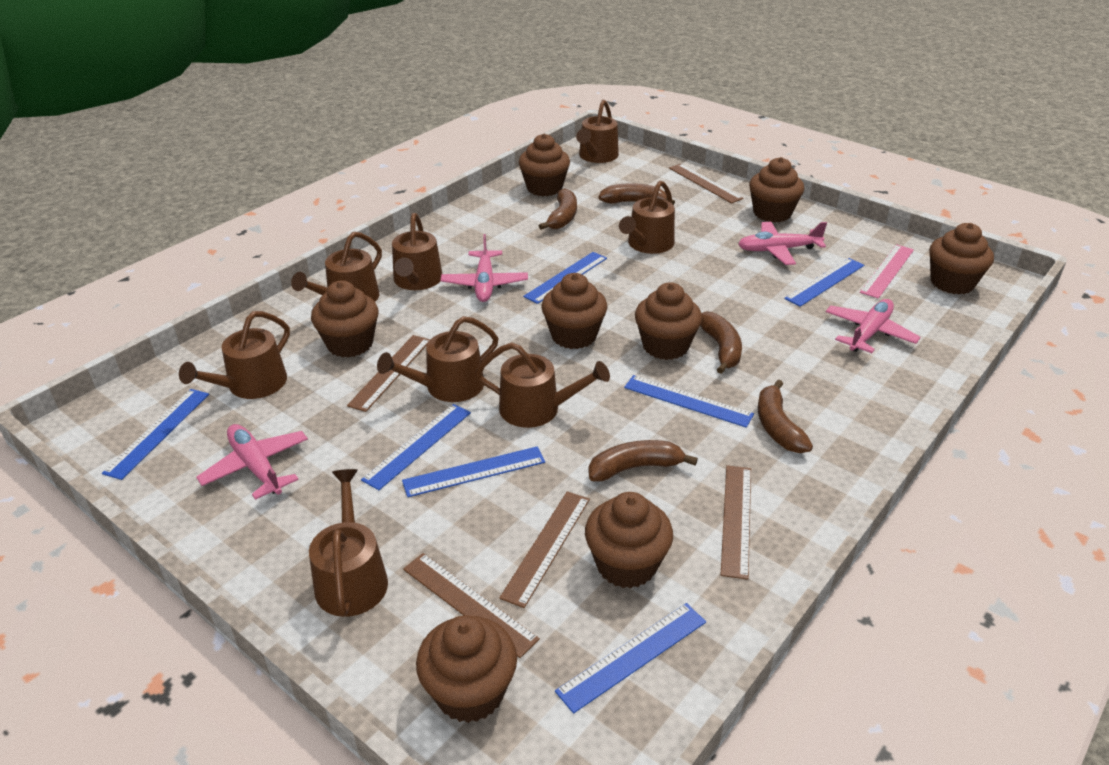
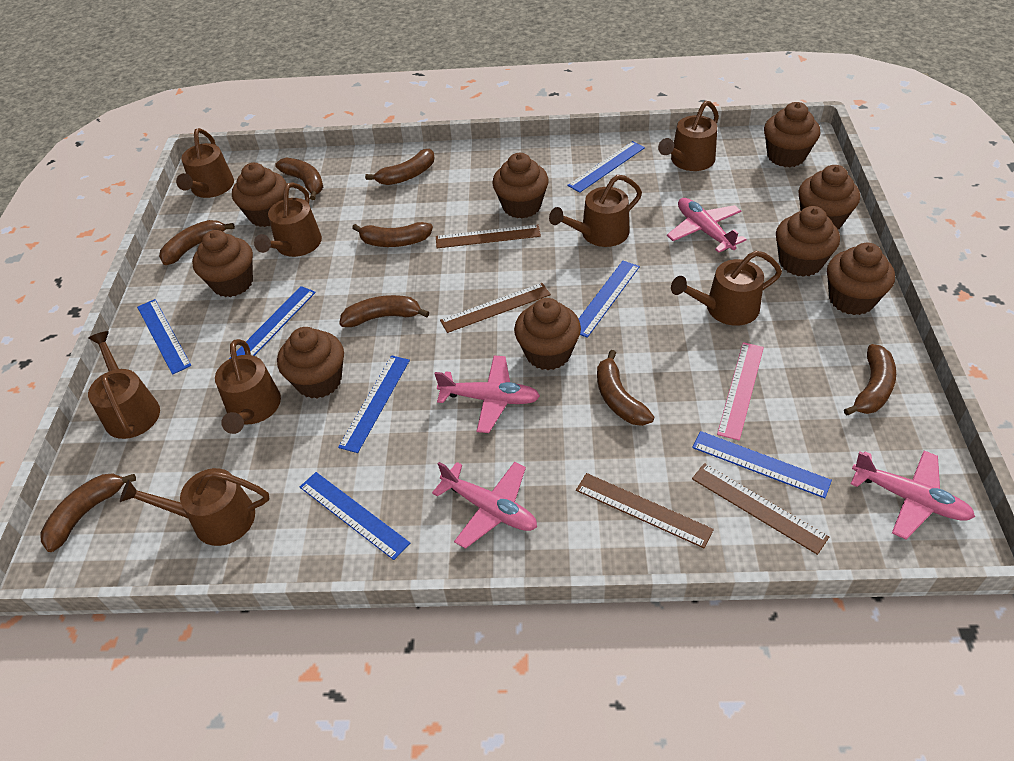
brown banana: 5 -> 8
brown cupcake: 8 -> 9
brown ruler: 5 -> 4

